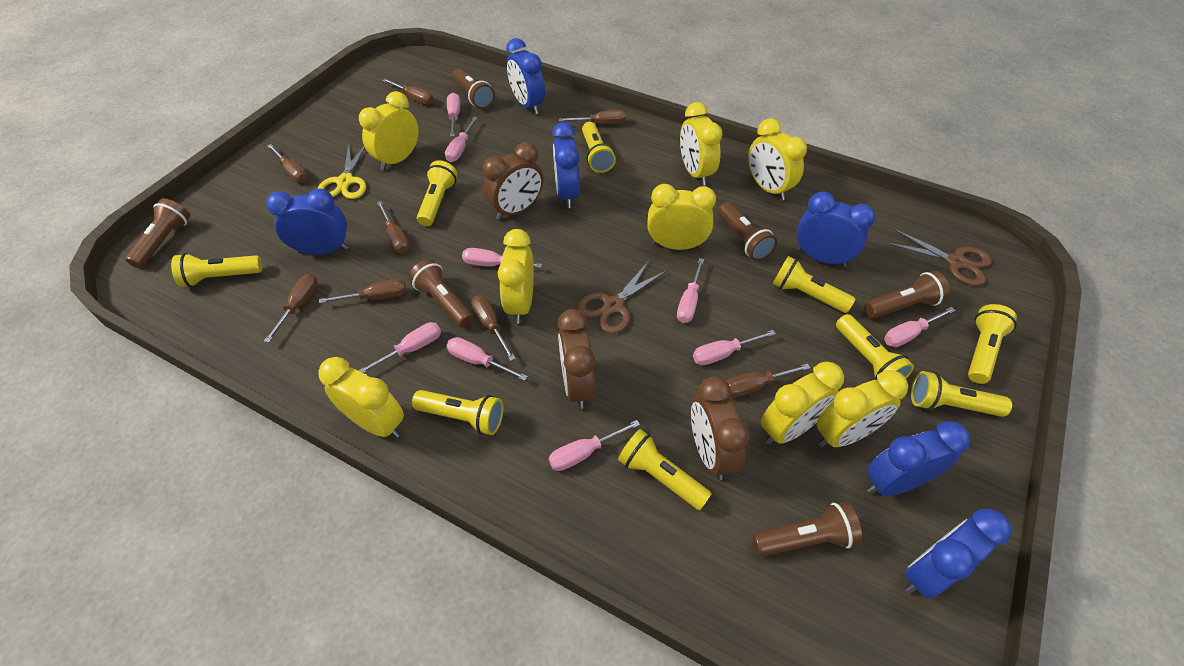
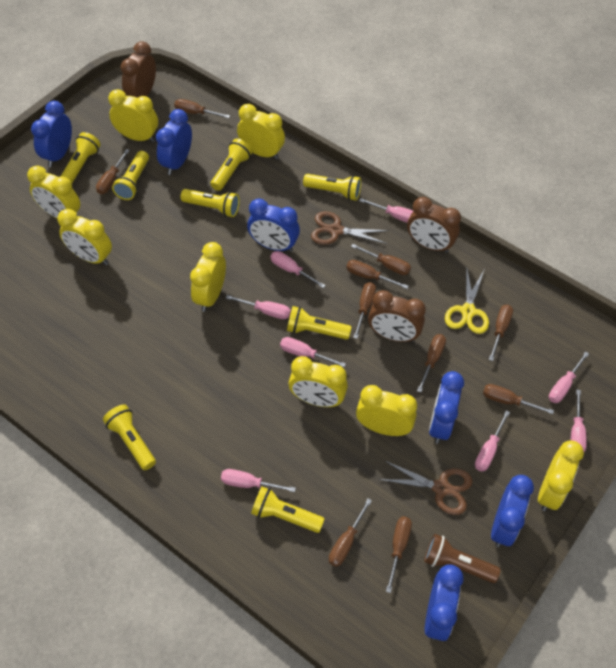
brown flashlight: 6 -> 1
brown screwdriver: 8 -> 10
pink screwdriver: 9 -> 8
yellow flashlight: 9 -> 8

